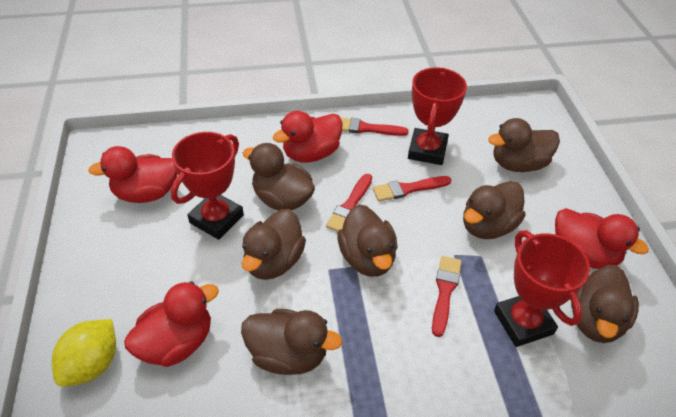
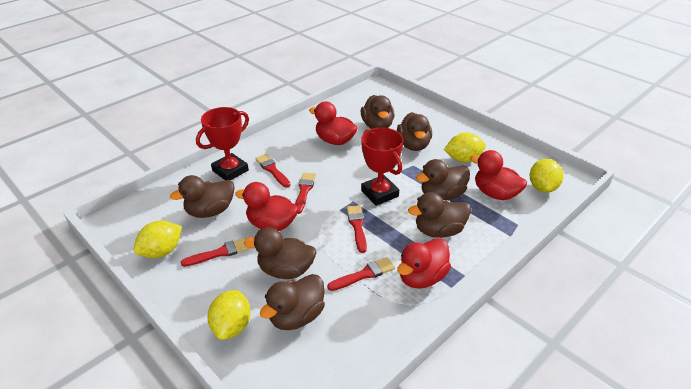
red brush: 4 -> 5
red trophy: 3 -> 2
yellow lemon: 1 -> 4

